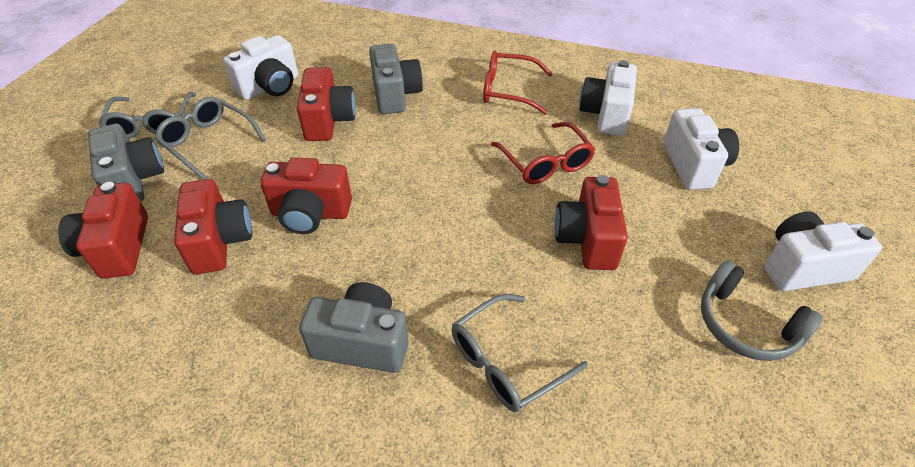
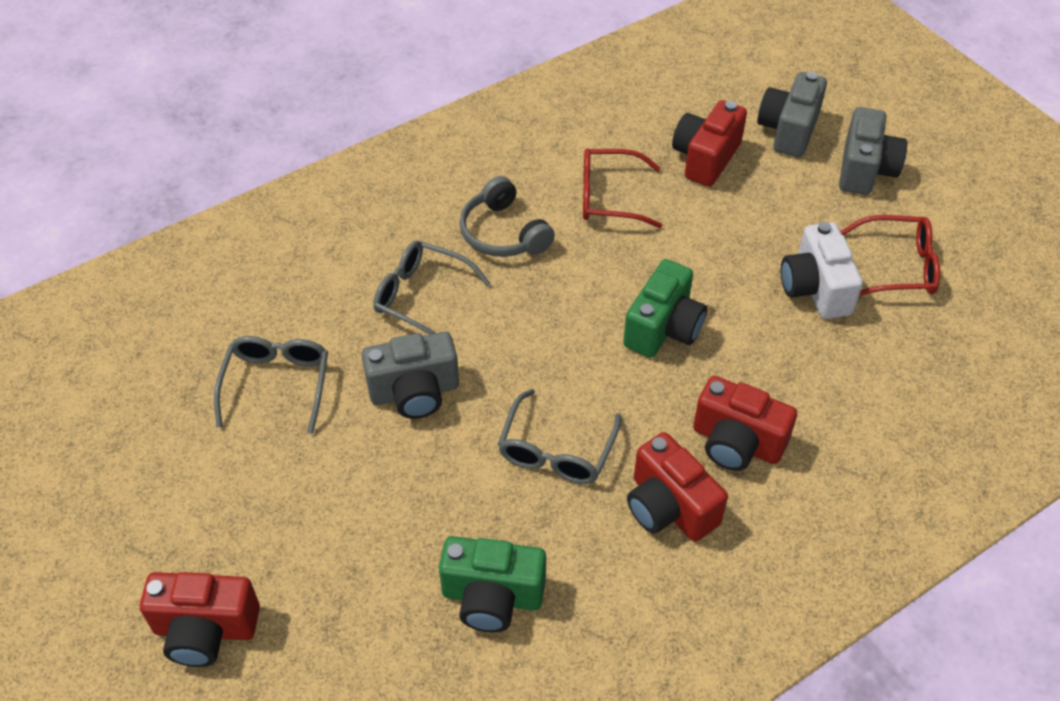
green camera: 0 -> 2
red camera: 5 -> 4
white camera: 4 -> 1

